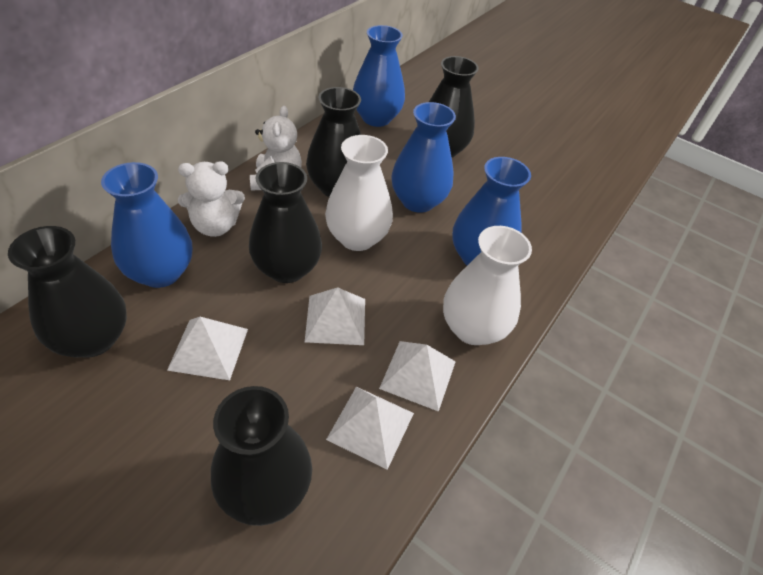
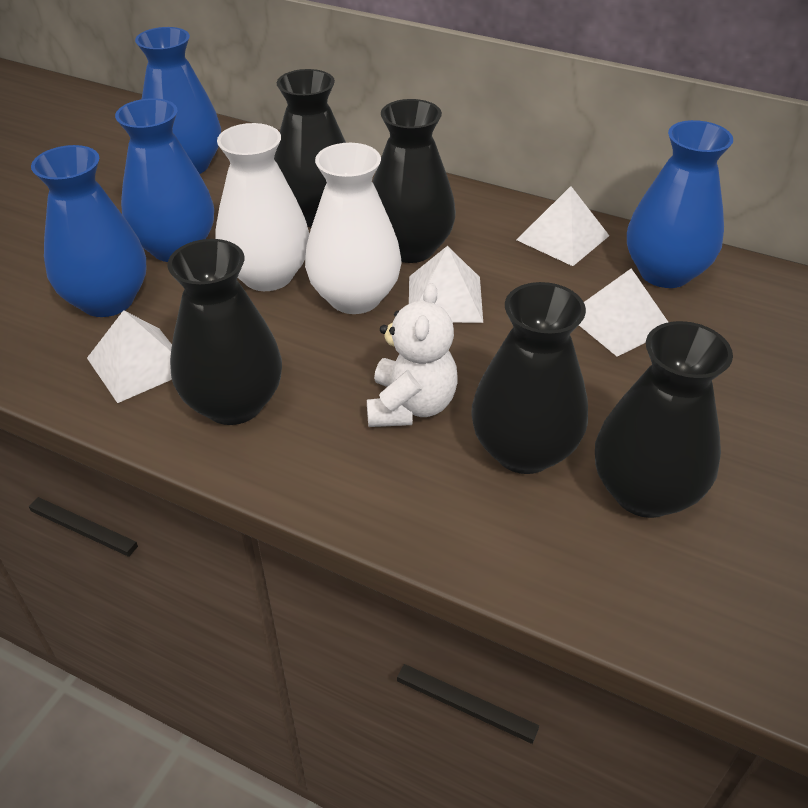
white teddy bear: 2 -> 1

